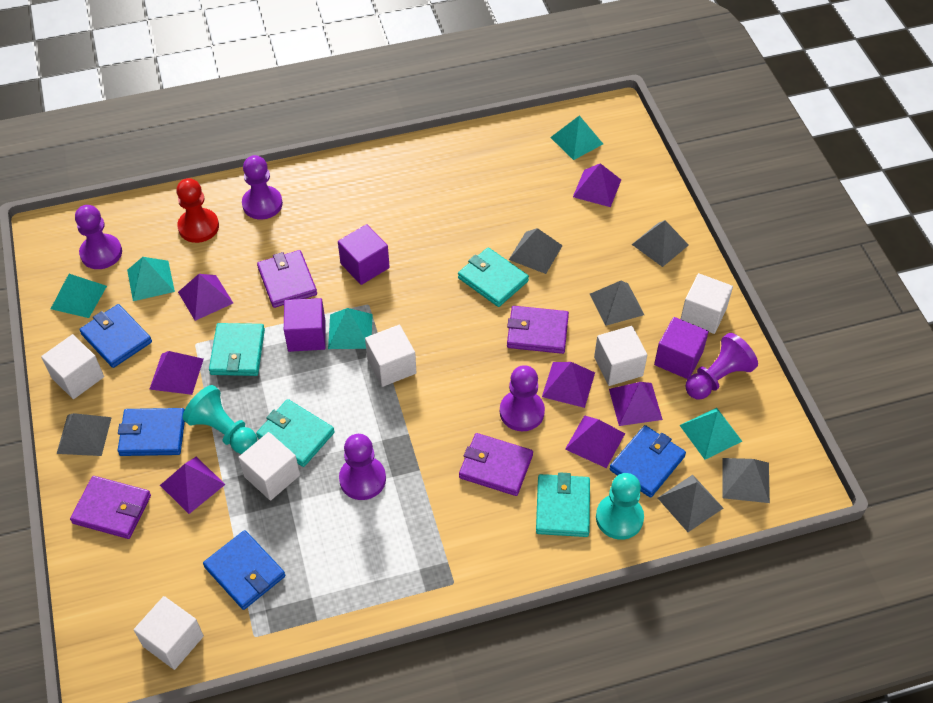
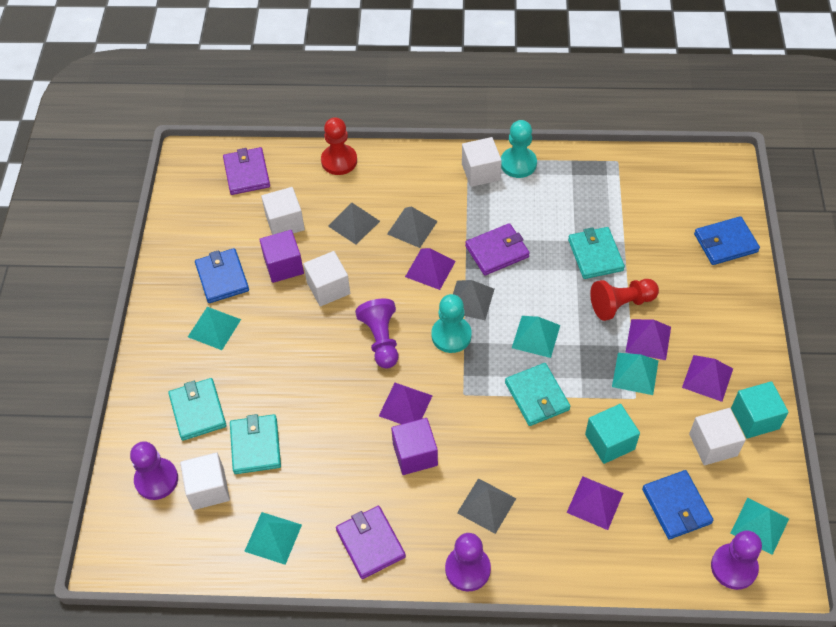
blue wallet: 4 -> 3
grey pyramid: 6 -> 4
purple cube: 3 -> 2
purple pawn: 5 -> 4
purple pyramid: 7 -> 5
purple wallet: 4 -> 3
red pawn: 1 -> 2
turquoise cube: 0 -> 2
white cube: 6 -> 5

